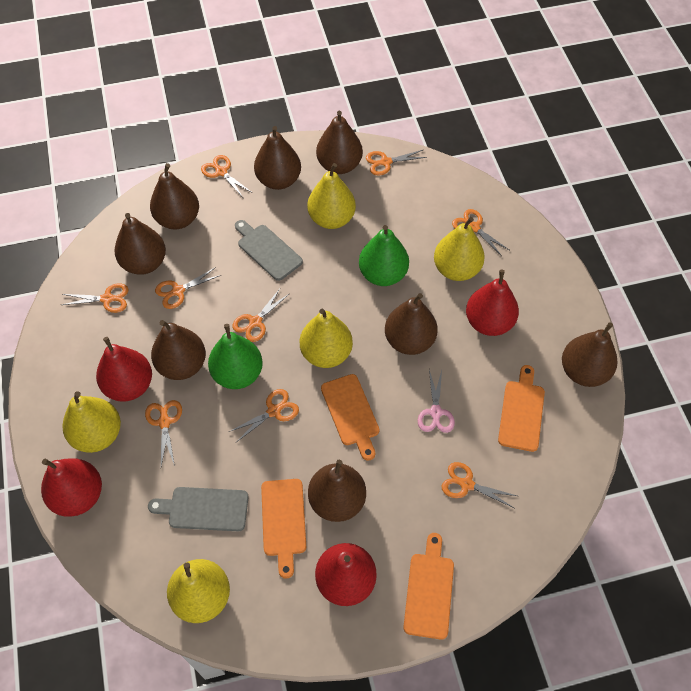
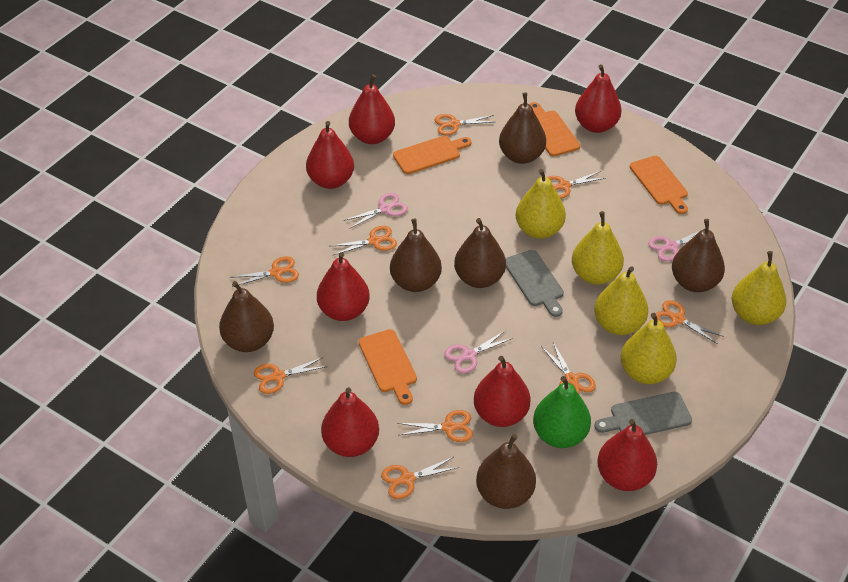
brown pear: 8 -> 6
green pear: 2 -> 1
pink scissors: 1 -> 3
red pear: 4 -> 7

